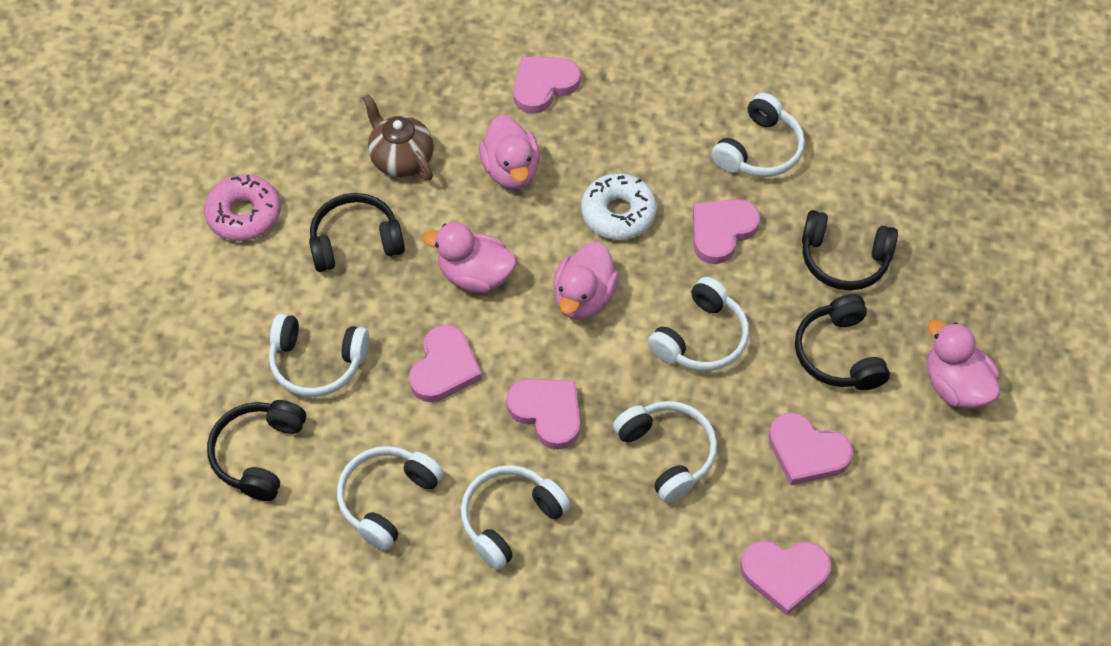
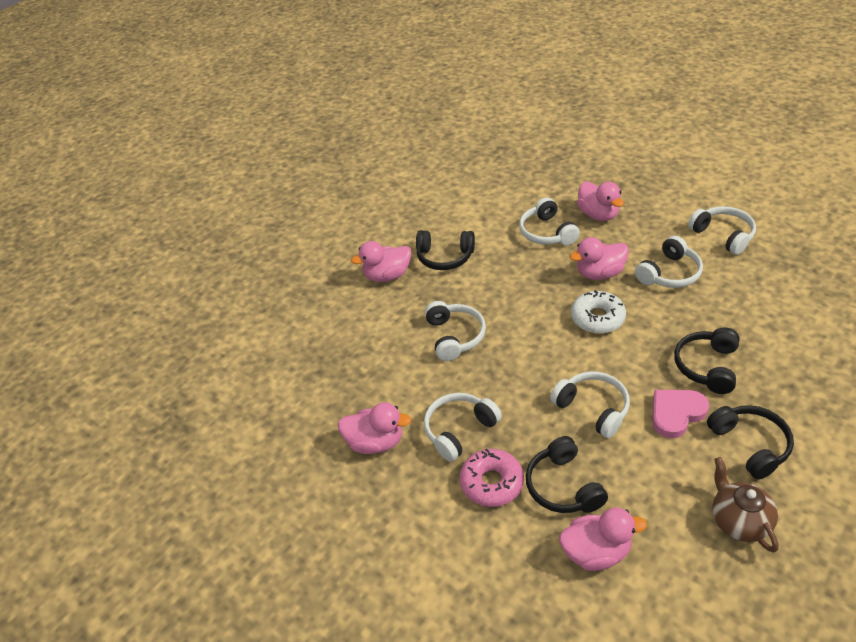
pink duck: 4 -> 5
pink heart: 6 -> 1

